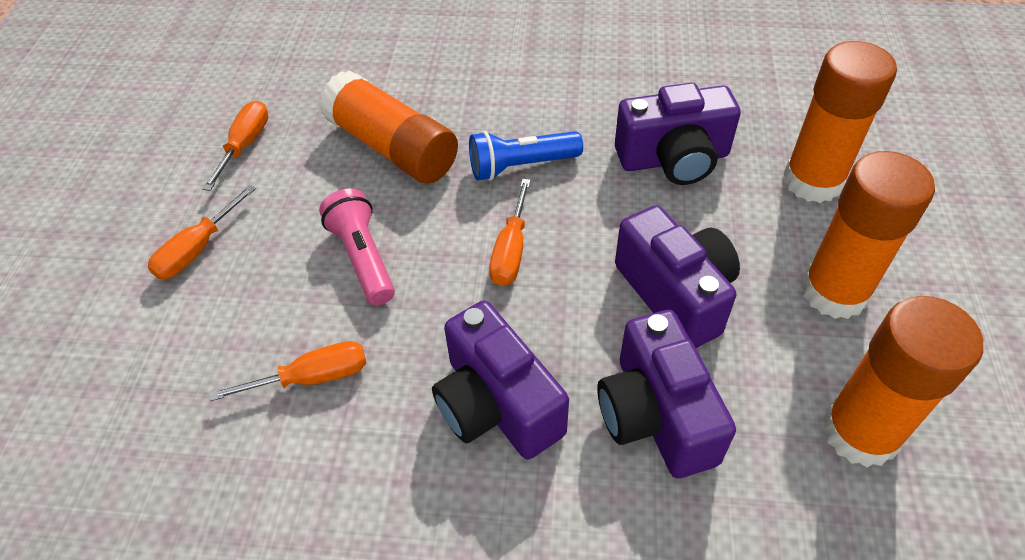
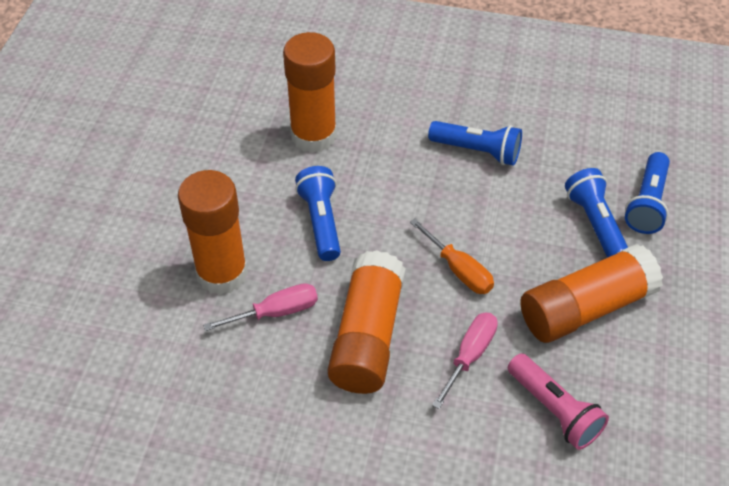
blue flashlight: 1 -> 4
orange screwdriver: 4 -> 1
pink screwdriver: 0 -> 2
purple camera: 4 -> 0

